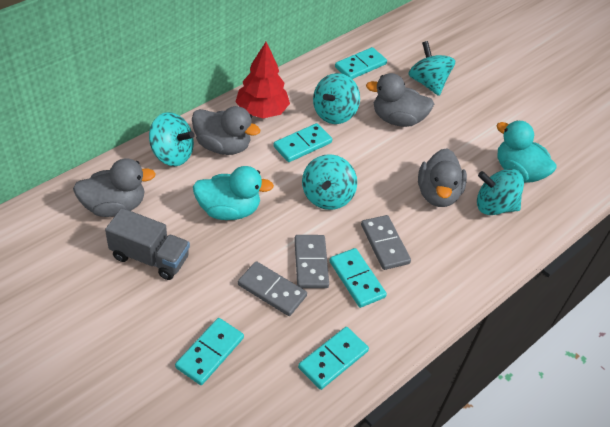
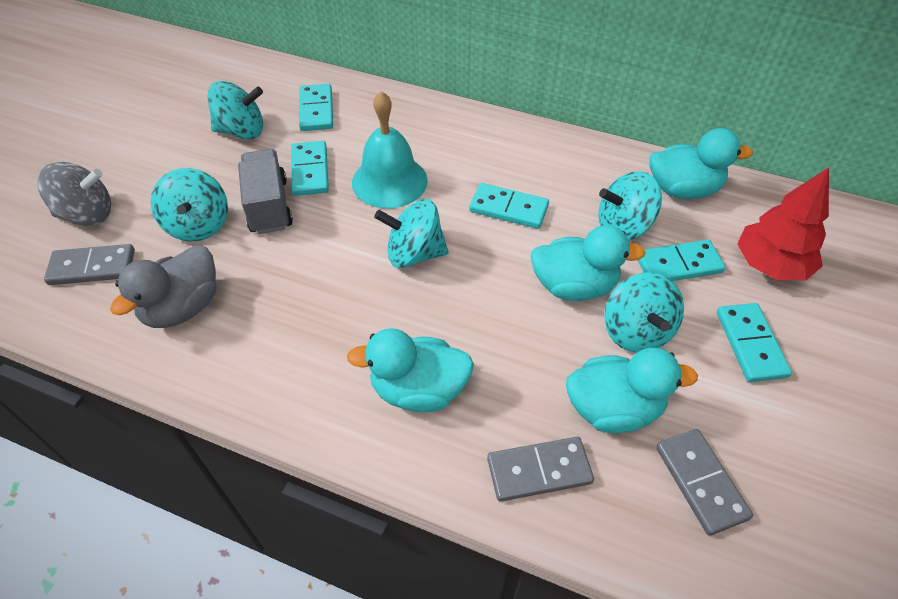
grey duck: 4 -> 1
grey spinning top: 0 -> 1
turquoise bell: 0 -> 1
turquoise duck: 2 -> 4

